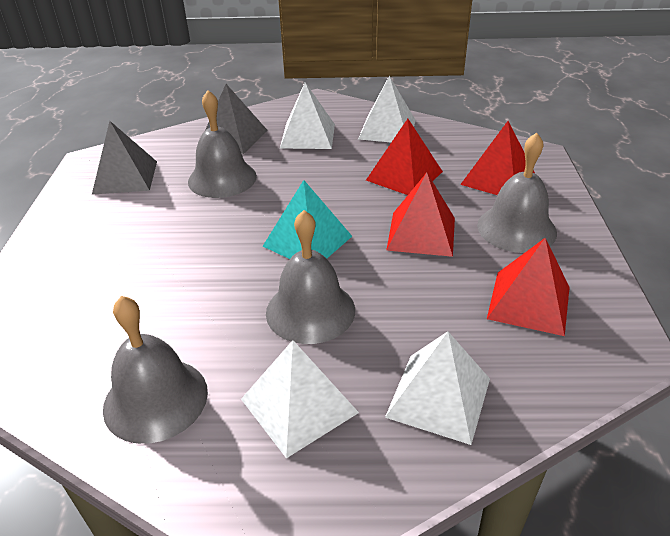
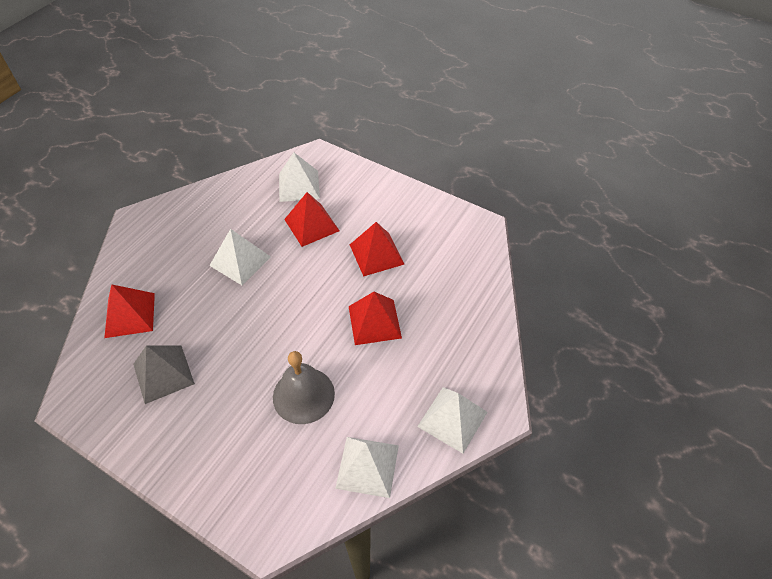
grey bell: 4 -> 1
grey pyramid: 2 -> 1
turquoise pyramid: 1 -> 0

